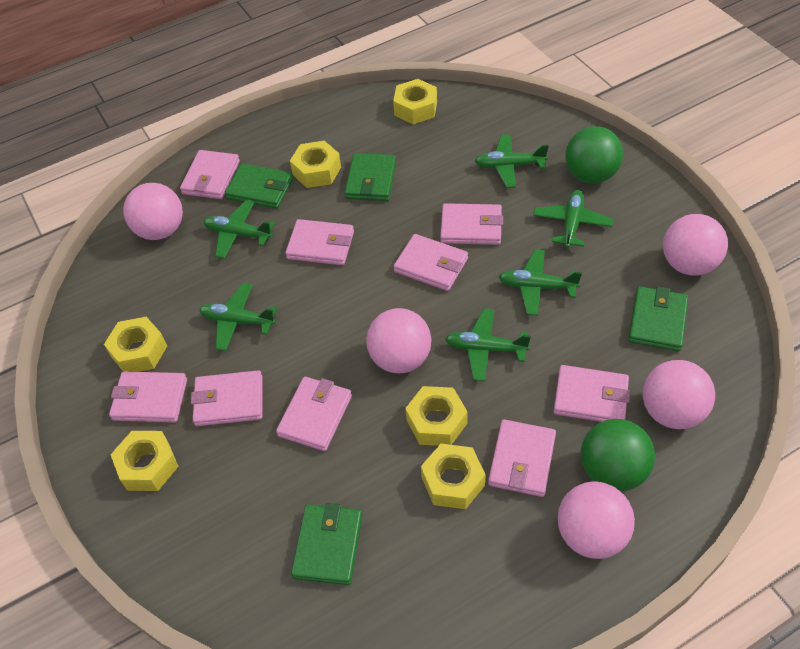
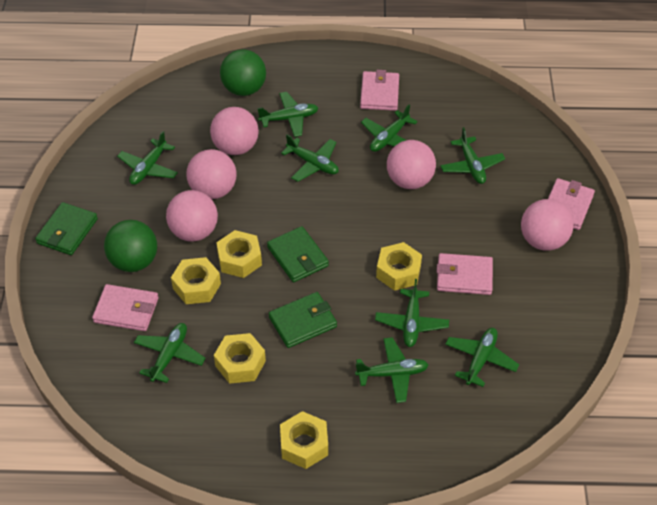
green plane: 6 -> 9
green wallet: 4 -> 3
pink wallet: 9 -> 4
yellow nut: 6 -> 5

